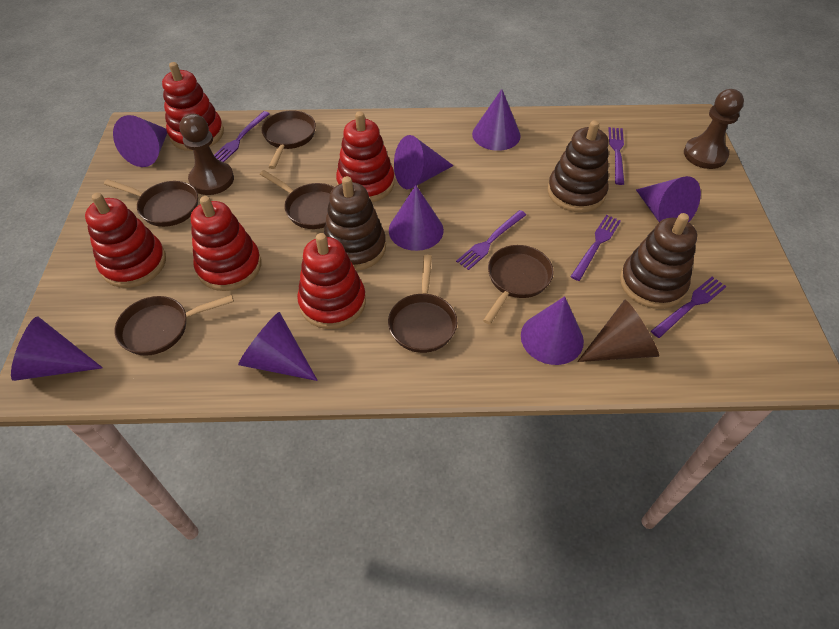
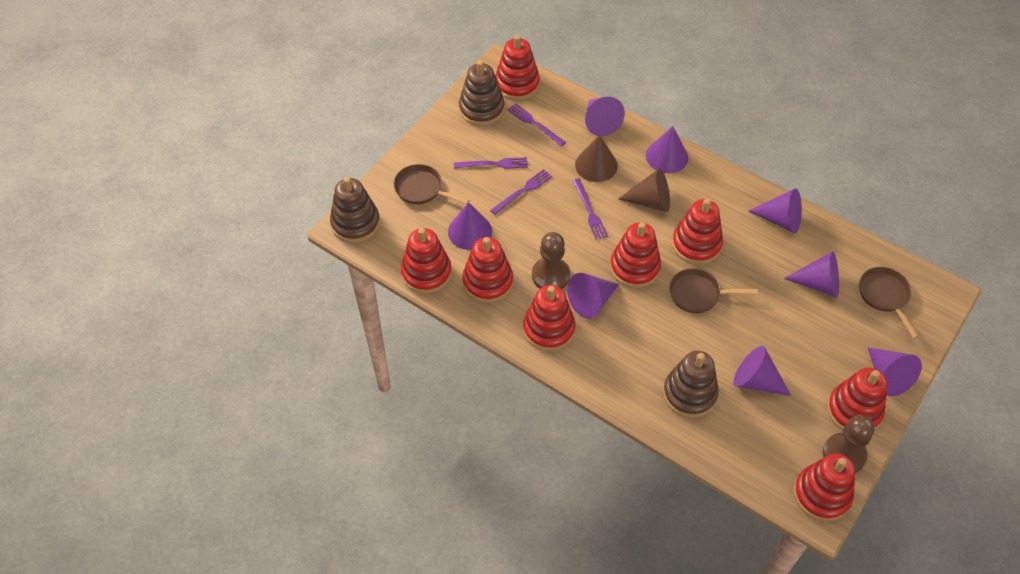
brown cone: 1 -> 2
brown pan: 6 -> 3
purple fork: 5 -> 4
red stacking toy: 5 -> 8

